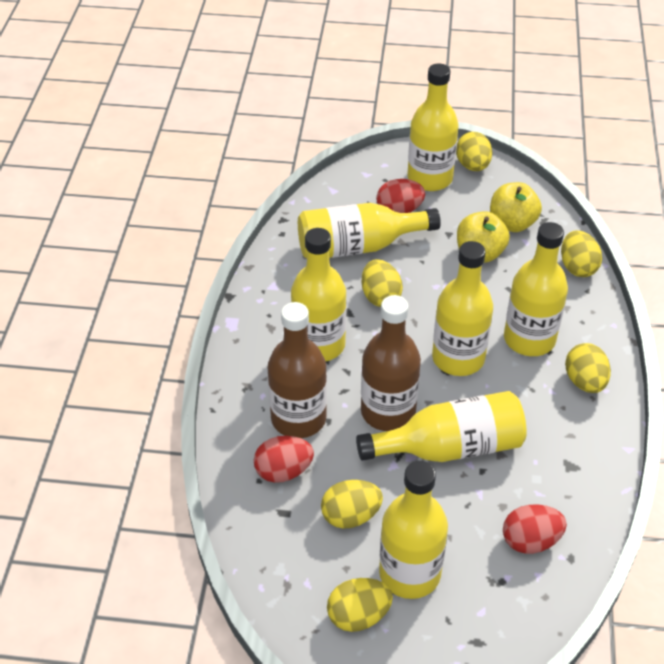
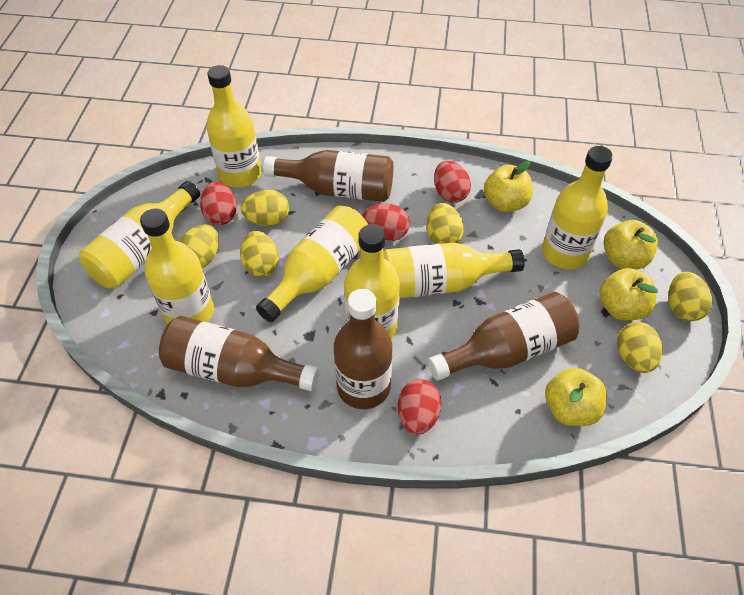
brown bottle: 2 -> 4
red egg: 3 -> 4
yellow apple: 2 -> 4

